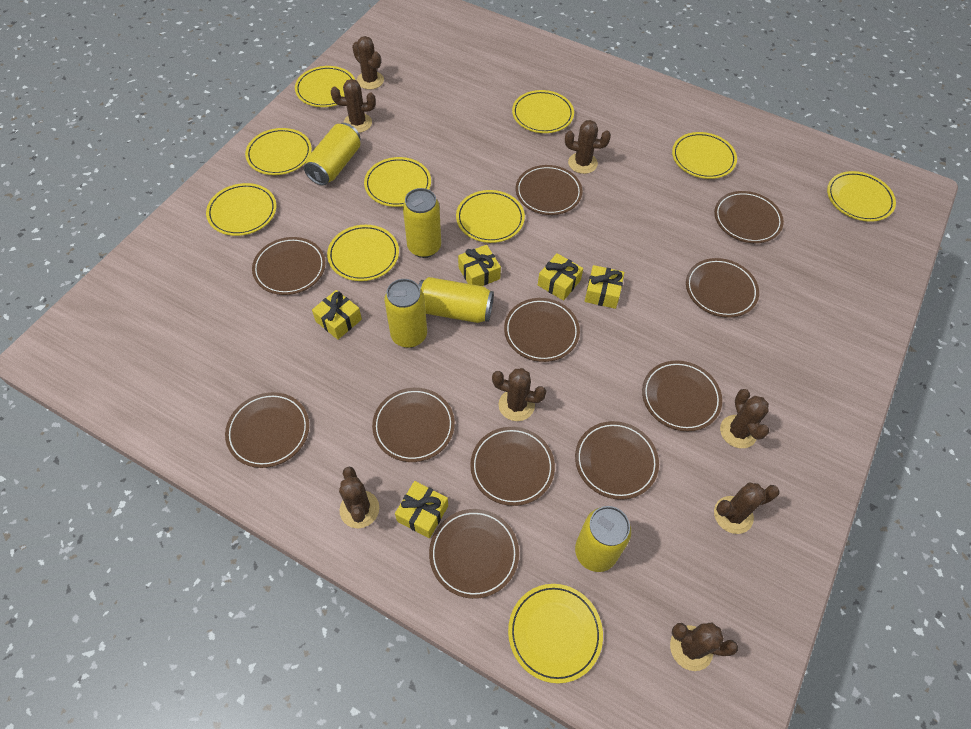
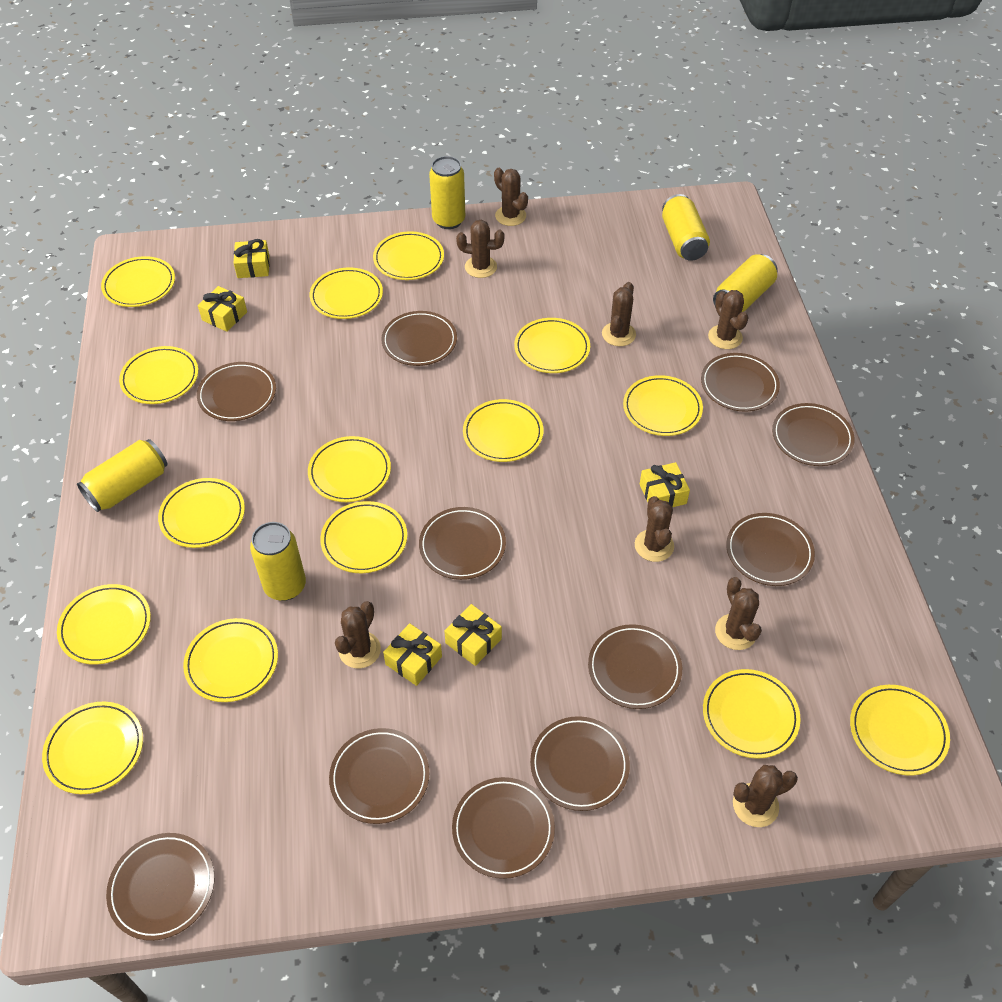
yellow plate: 10 -> 15

